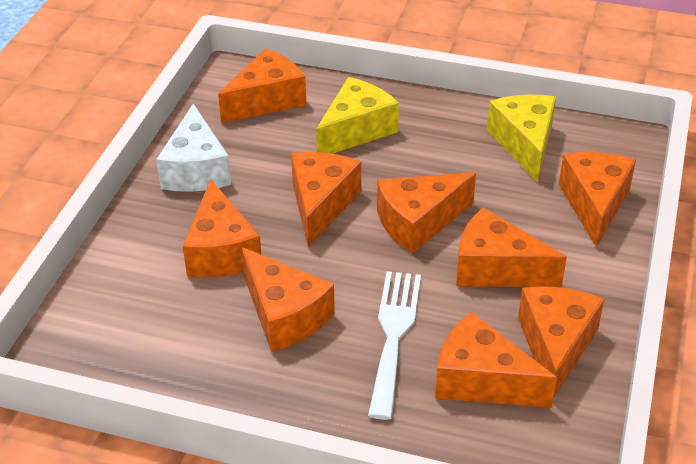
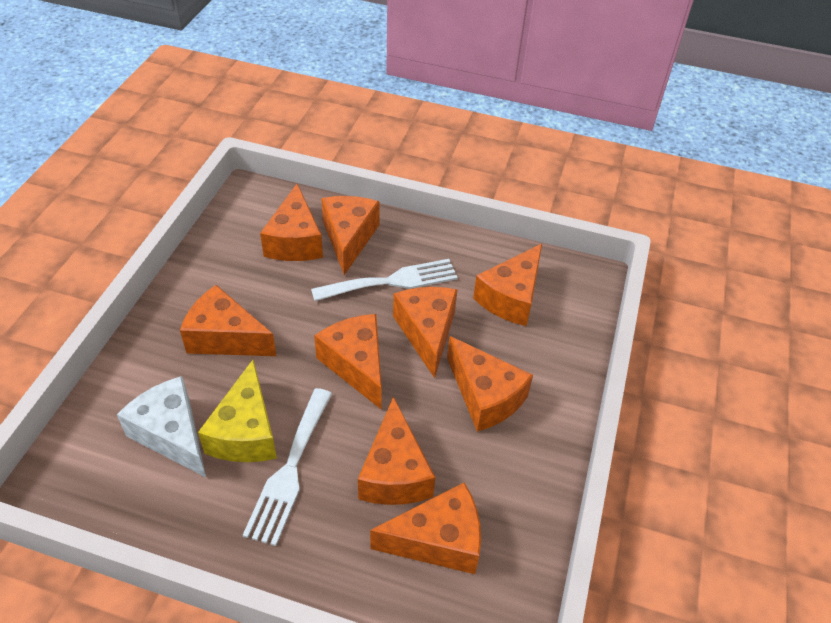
white fork: 1 -> 2
yellow cheese: 2 -> 1

